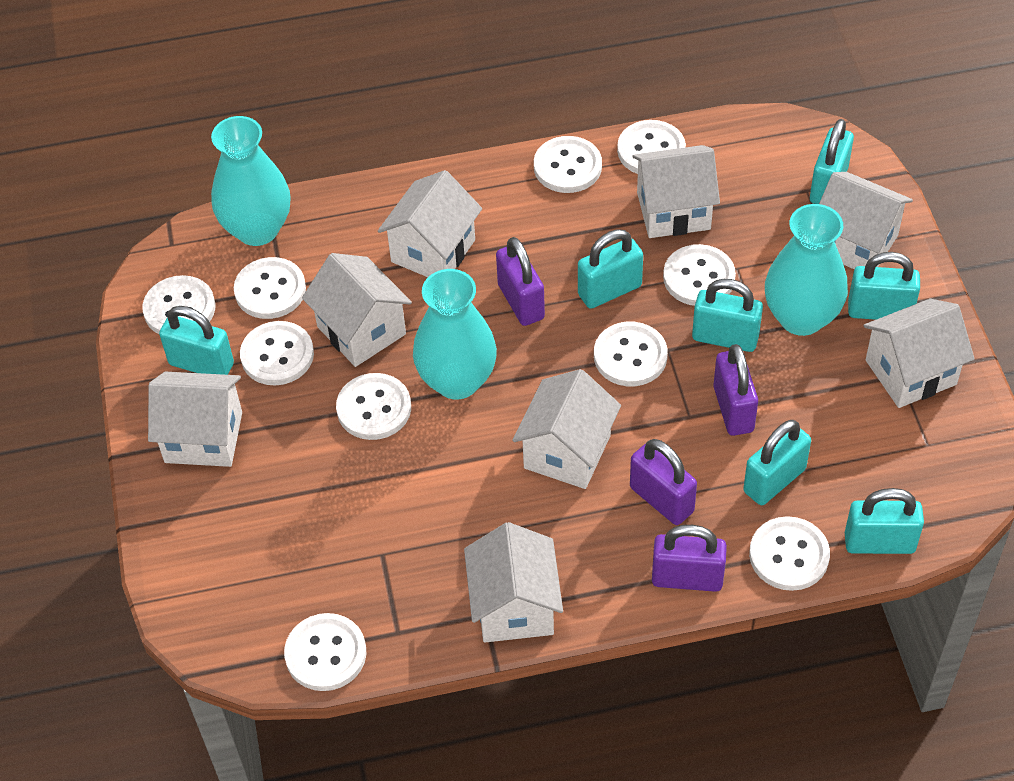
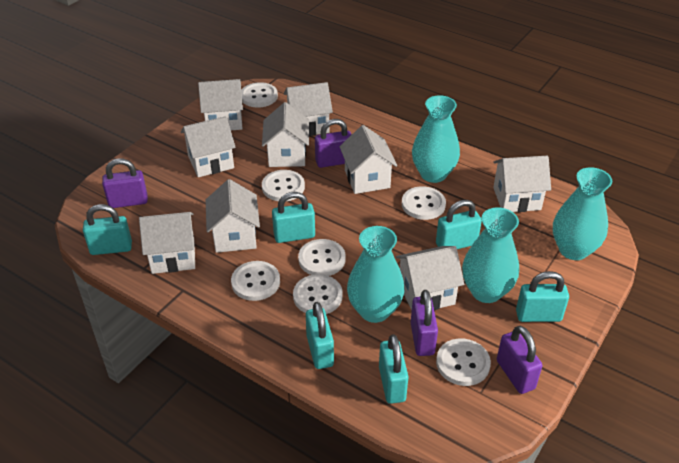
turquoise padlock: 7 -> 6
turquoise vase: 3 -> 4
white button: 10 -> 7
white house: 8 -> 9

